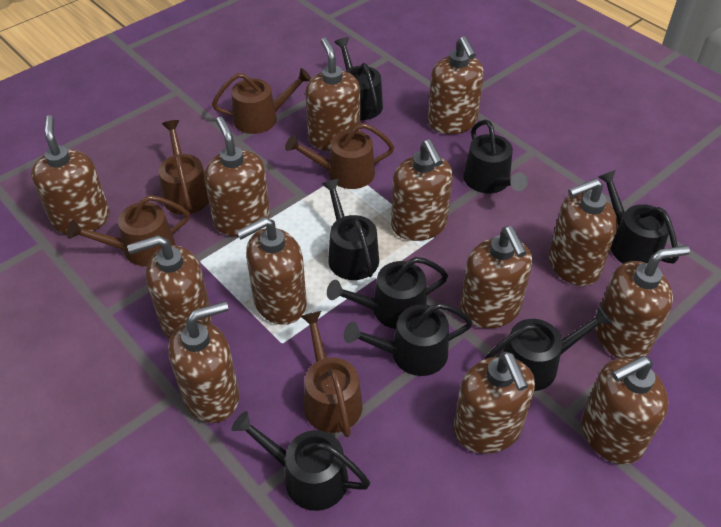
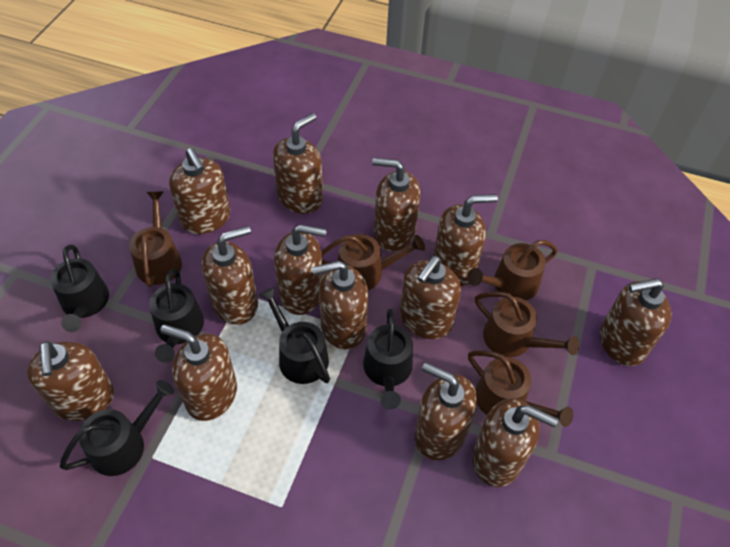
black watering can: 8 -> 5

